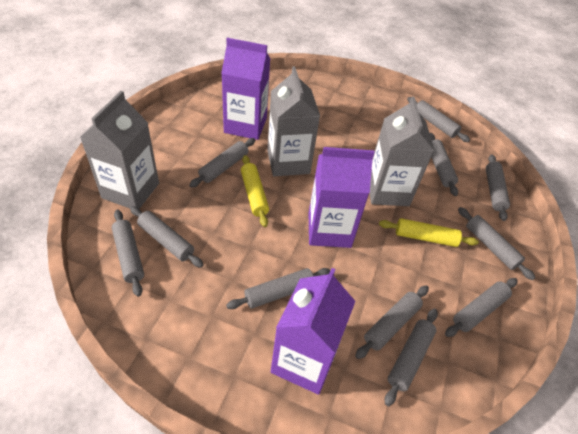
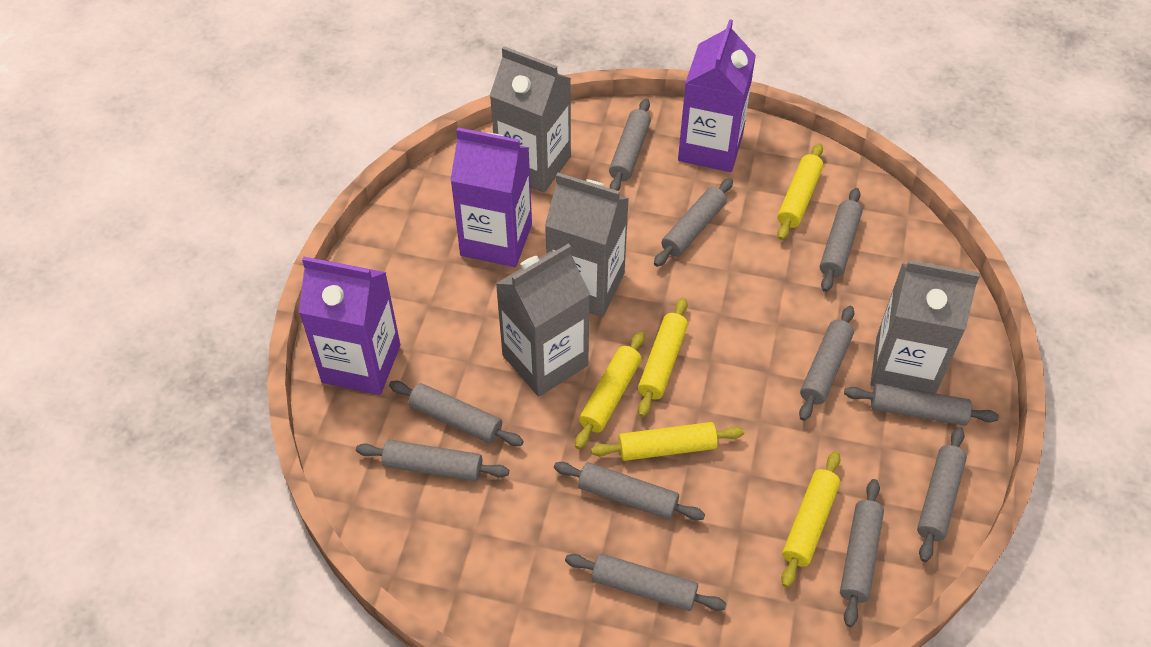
grey carton: 3 -> 4
yellow rolling pin: 2 -> 5

